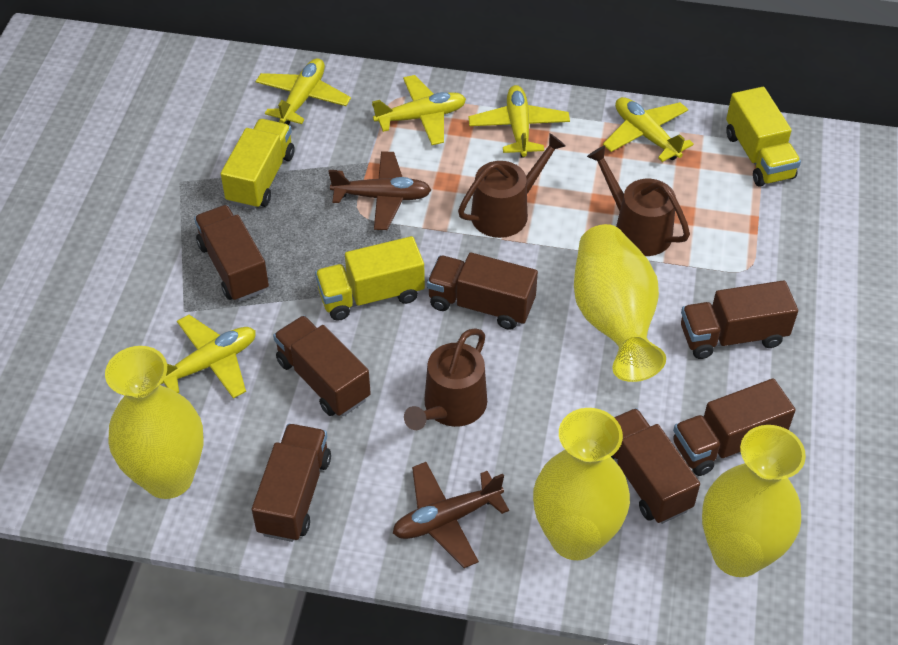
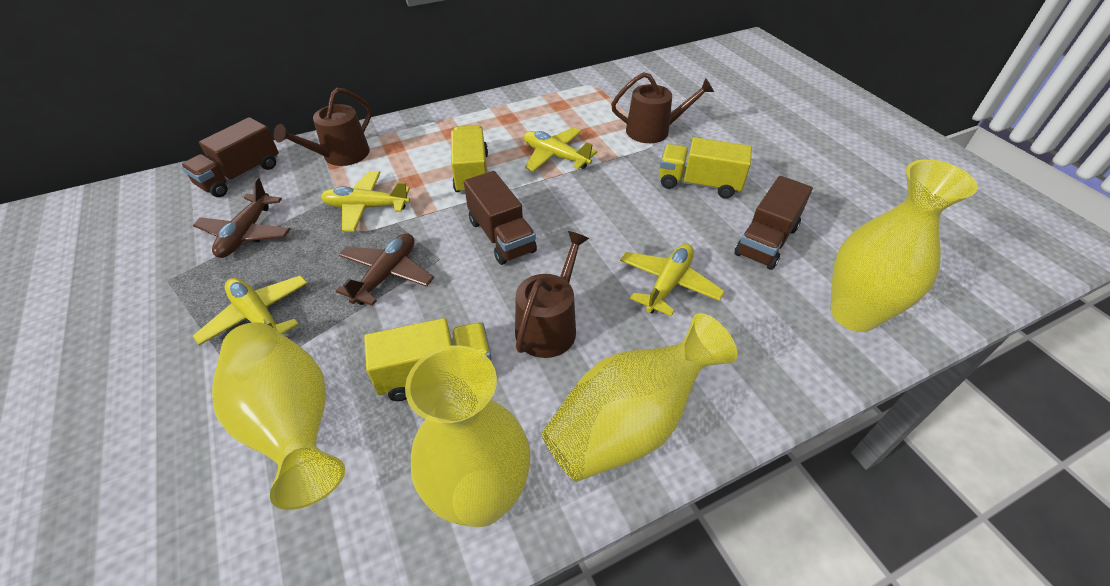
brown truck: 7 -> 3
yellow plane: 5 -> 4

